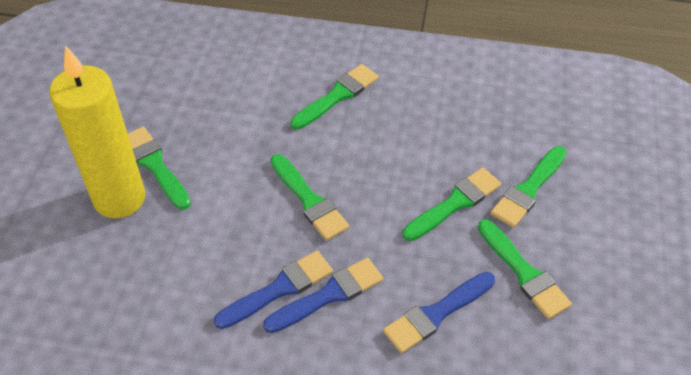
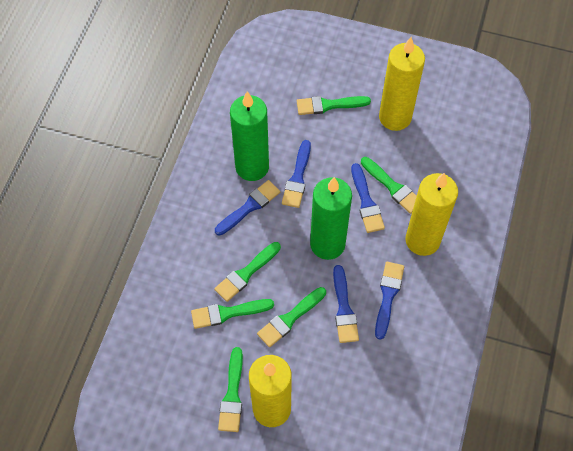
blue brush: 3 -> 5
green candle: 0 -> 2
yellow candle: 1 -> 3

